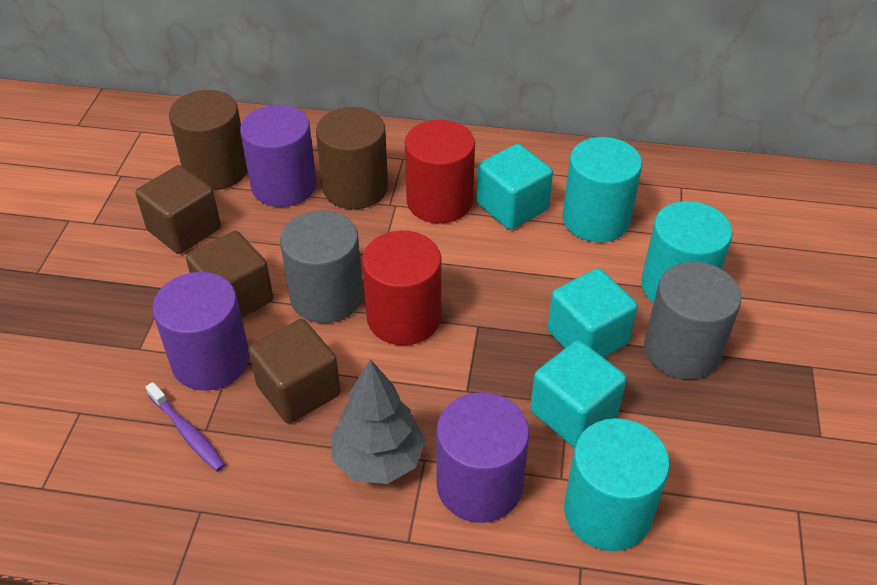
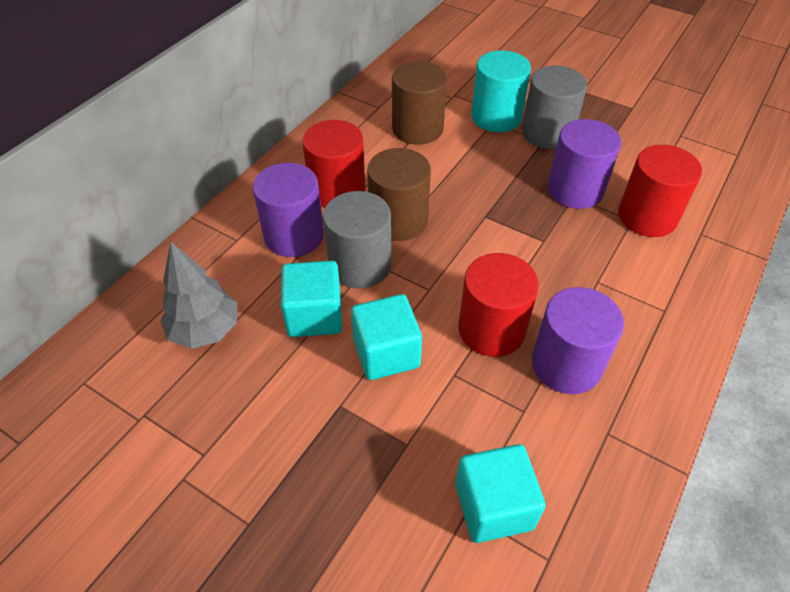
brown cube: 3 -> 0
purple toothbrush: 1 -> 0
red cylinder: 2 -> 3
turquoise cylinder: 3 -> 1

